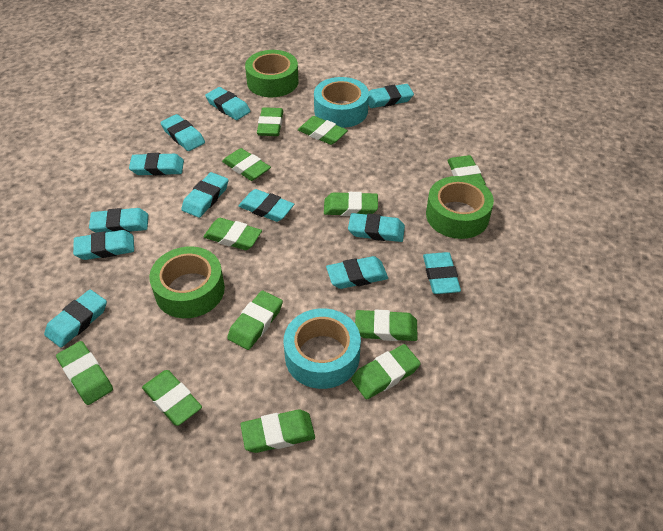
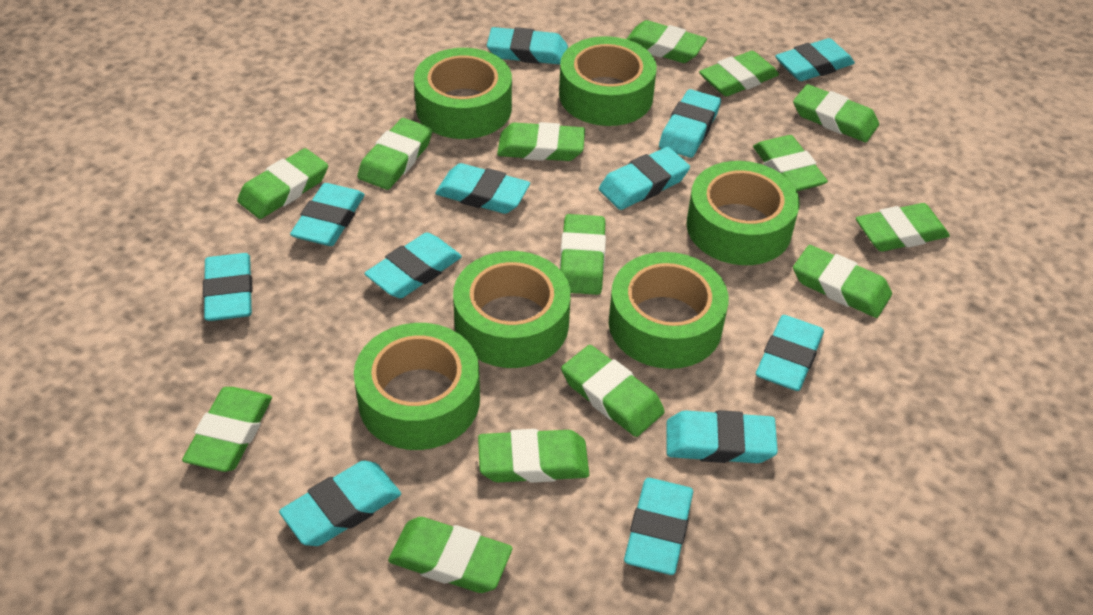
green eraser: 12 -> 14
green tape: 3 -> 6
turquoise tape: 2 -> 0

